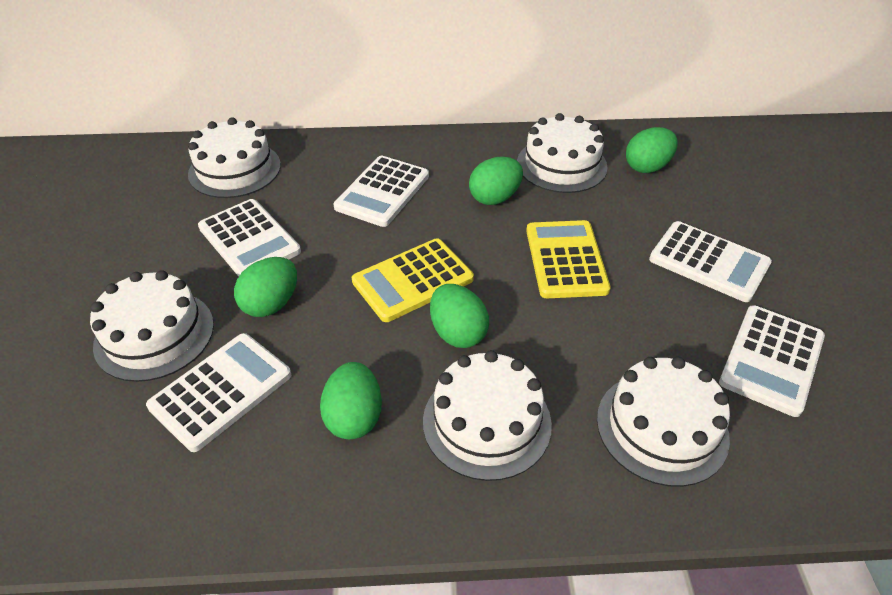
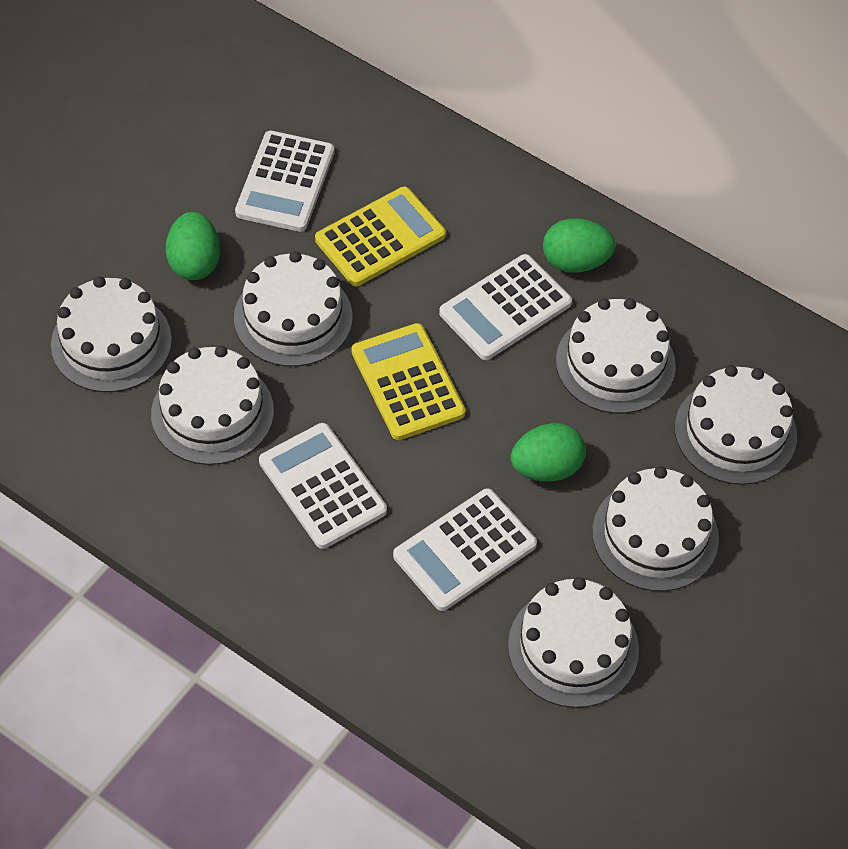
green egg: 5 -> 3
white cake: 5 -> 7
white calculator: 5 -> 4

